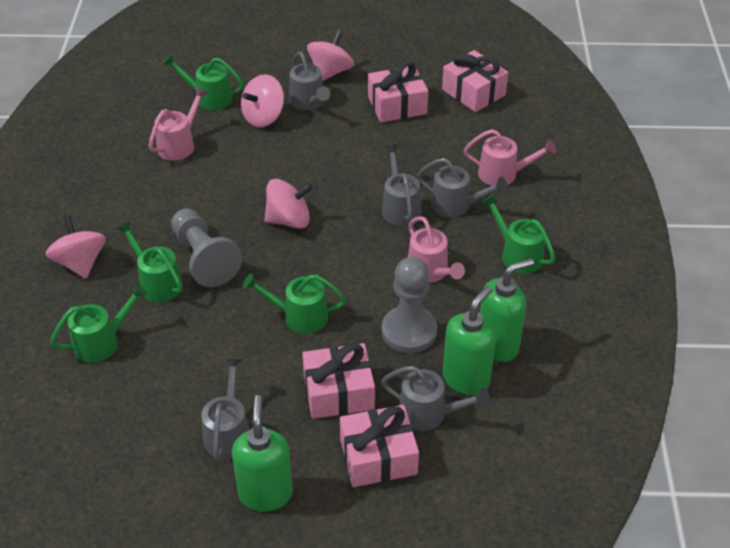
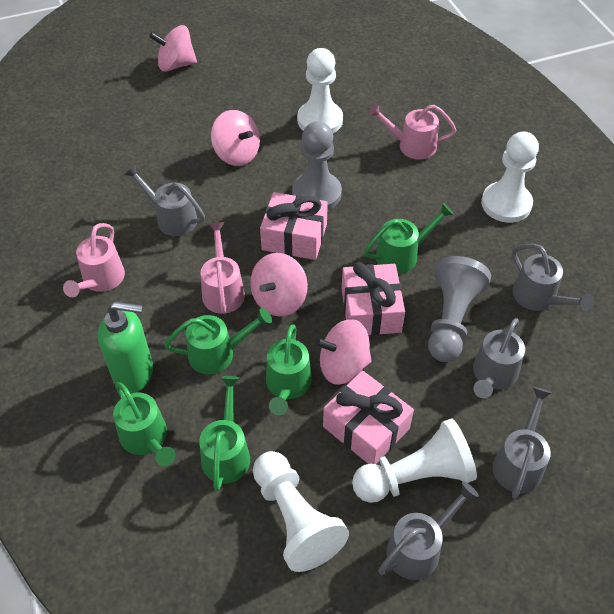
green soap dispenser: 3 -> 1
pink gift: 4 -> 3
white pawn: 0 -> 4

